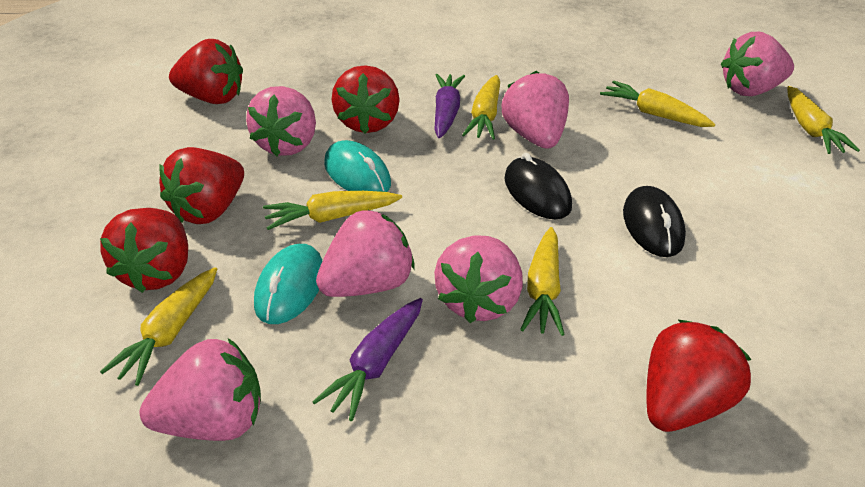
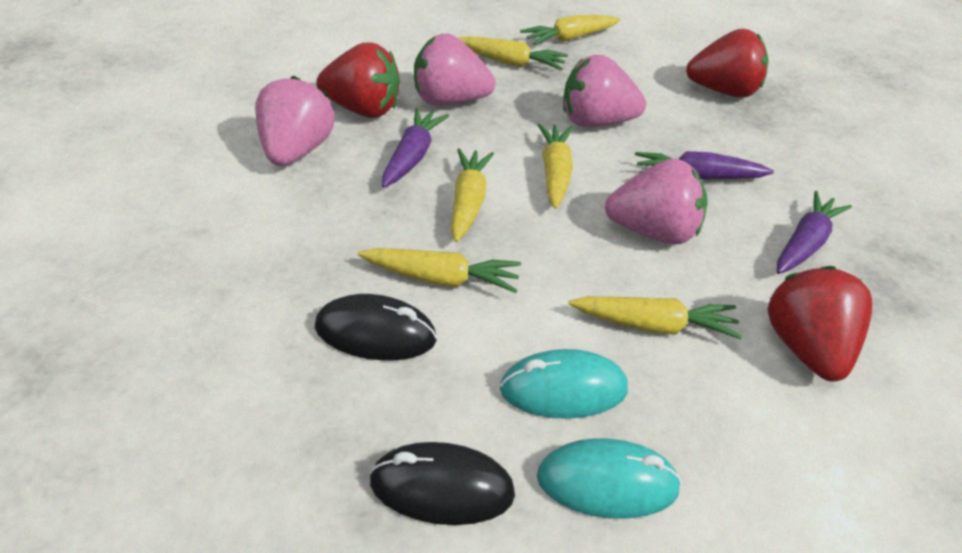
pink strawberry: 6 -> 4
purple carrot: 2 -> 3
red strawberry: 5 -> 3

